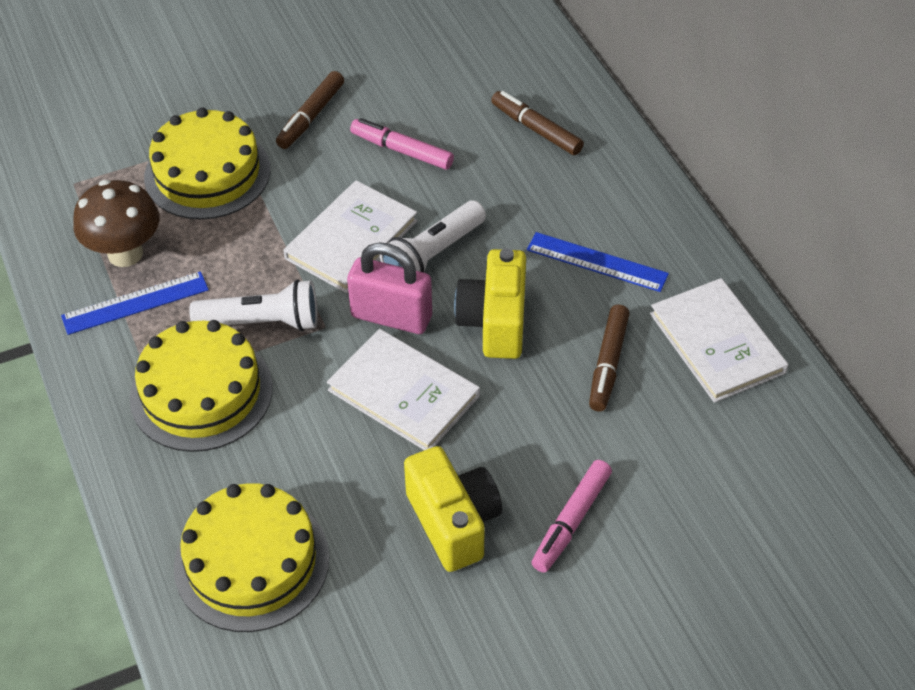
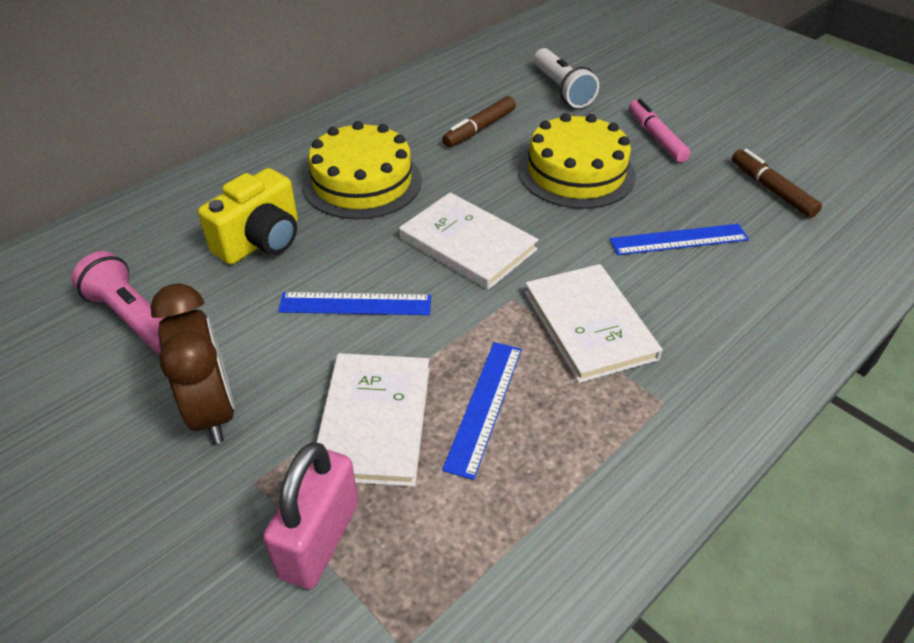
blue ruler: 2 -> 3
brown clock: 0 -> 1
brown marker: 3 -> 2
brown mushroom: 1 -> 0
pink flashlight: 0 -> 1
pink marker: 2 -> 1
white flashlight: 2 -> 1
yellow cake: 3 -> 2
yellow camera: 2 -> 1

